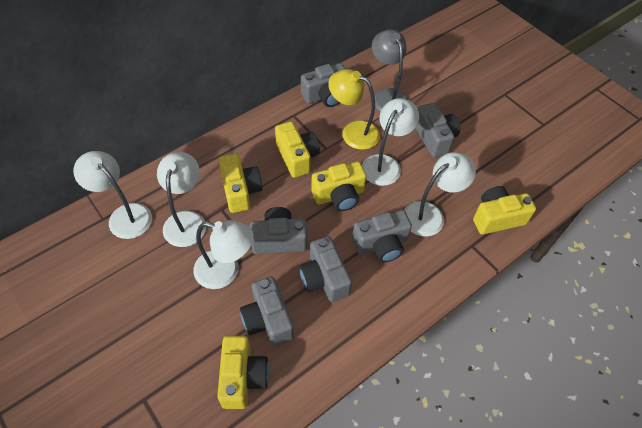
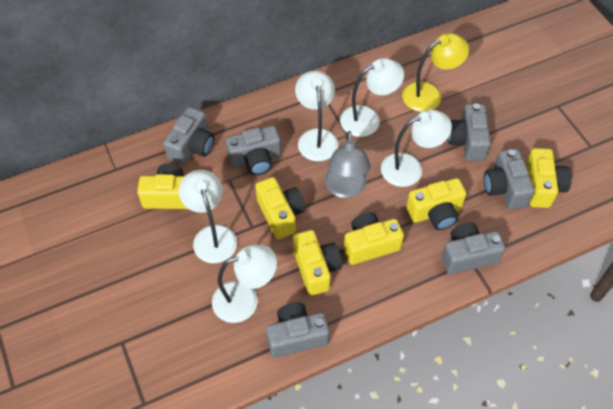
yellow camera: 5 -> 6

